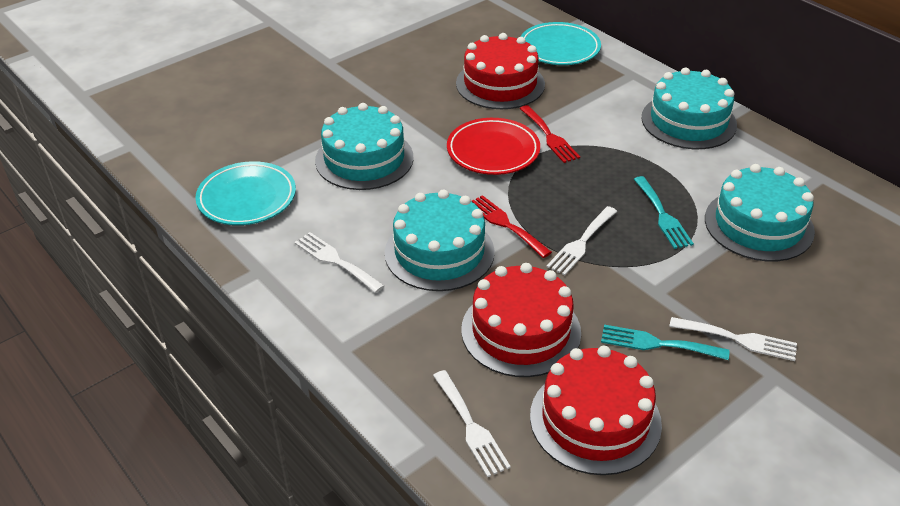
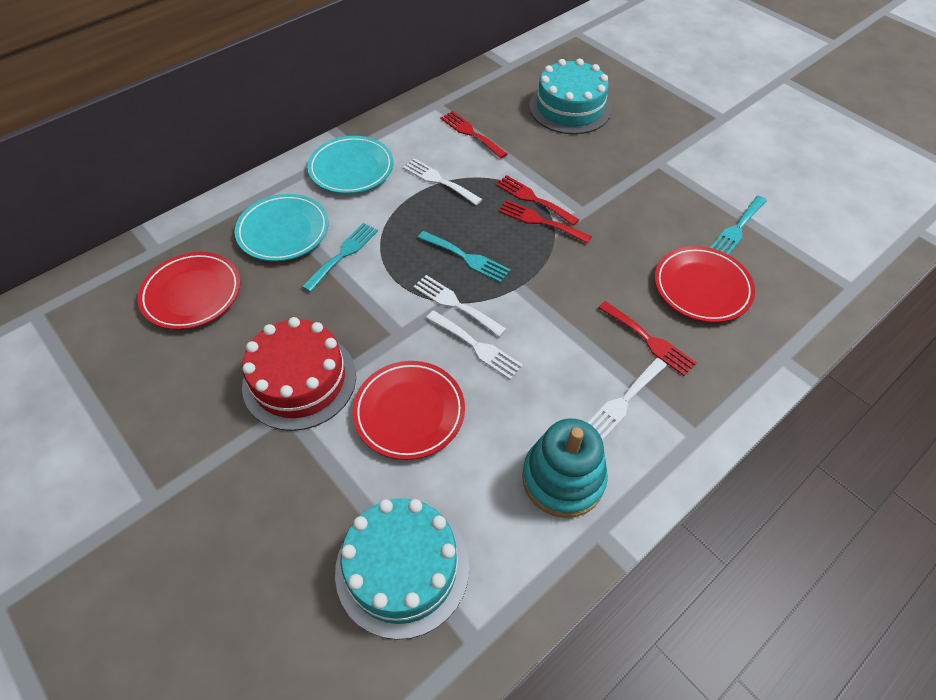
red cake: 3 -> 1
red fork: 2 -> 4
red plate: 1 -> 3
turquoise cake: 4 -> 2
turquoise fork: 2 -> 3
turquoise stacking toy: 0 -> 1

